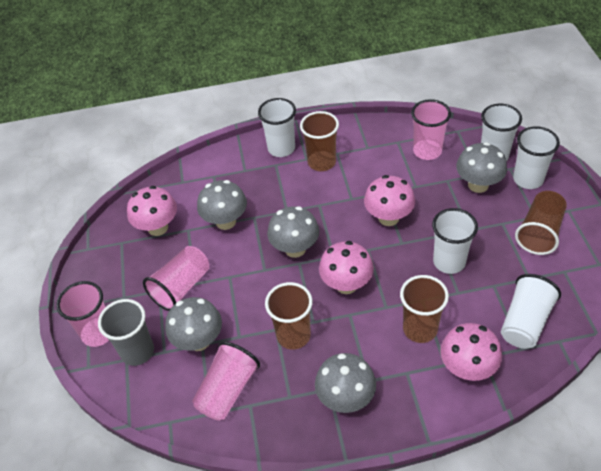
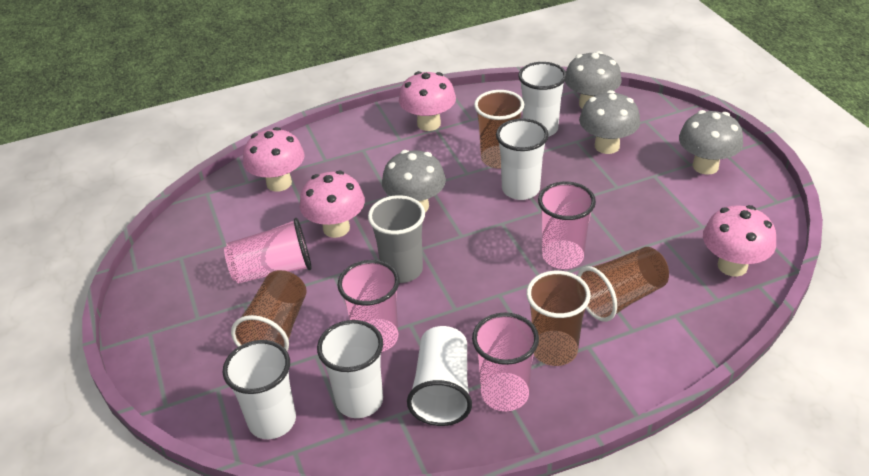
grey mushroom: 5 -> 4

